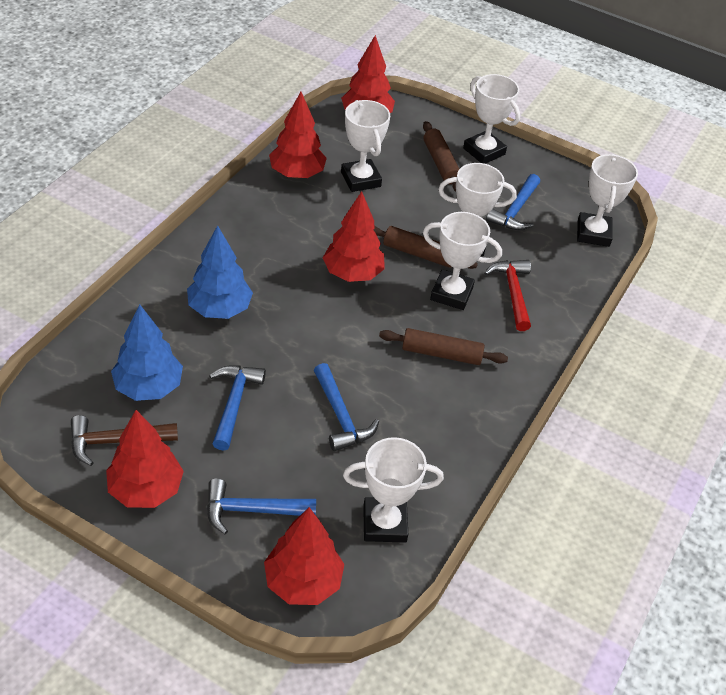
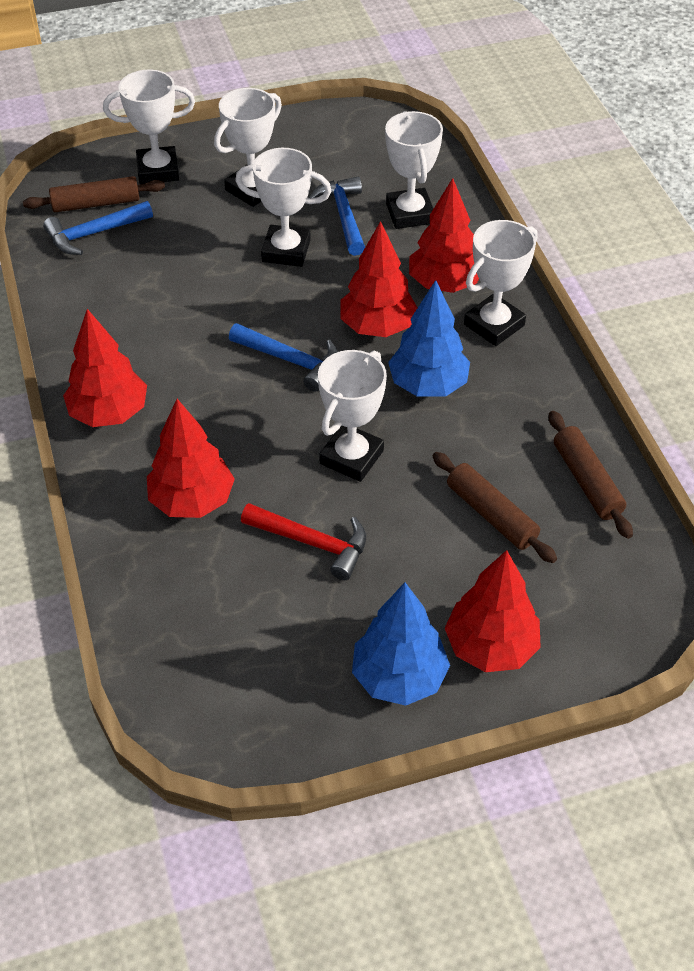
blue hammer: 4 -> 3
brown hammer: 1 -> 0

